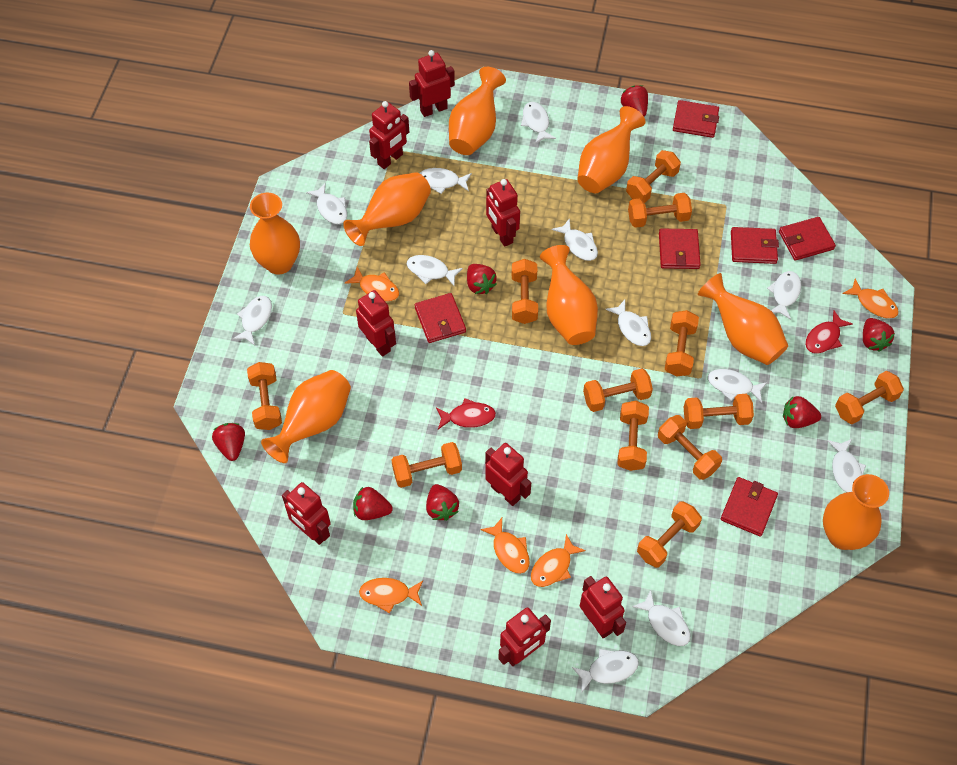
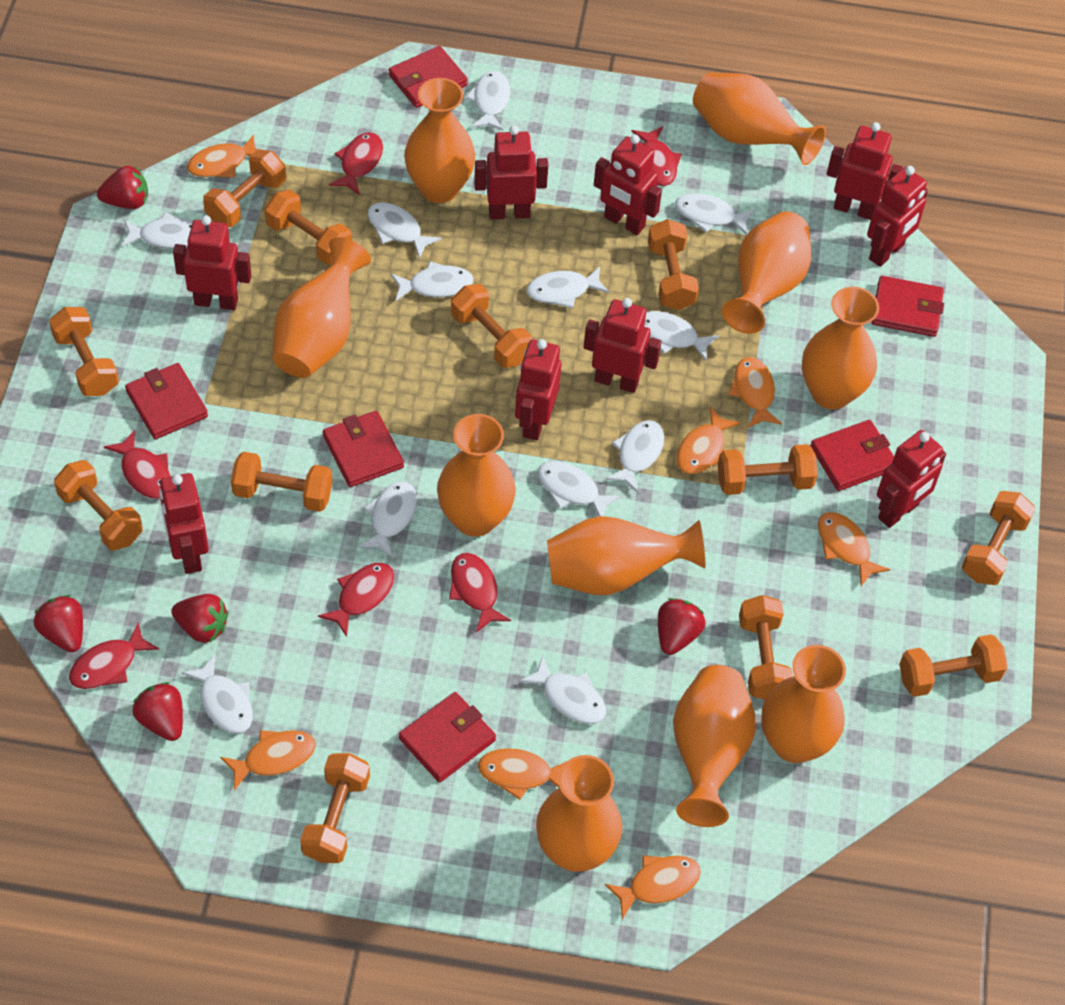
orange fish: 5 -> 7
orange vase: 8 -> 10
red fish: 2 -> 6
red robot: 8 -> 9
red strawberry: 7 -> 5

